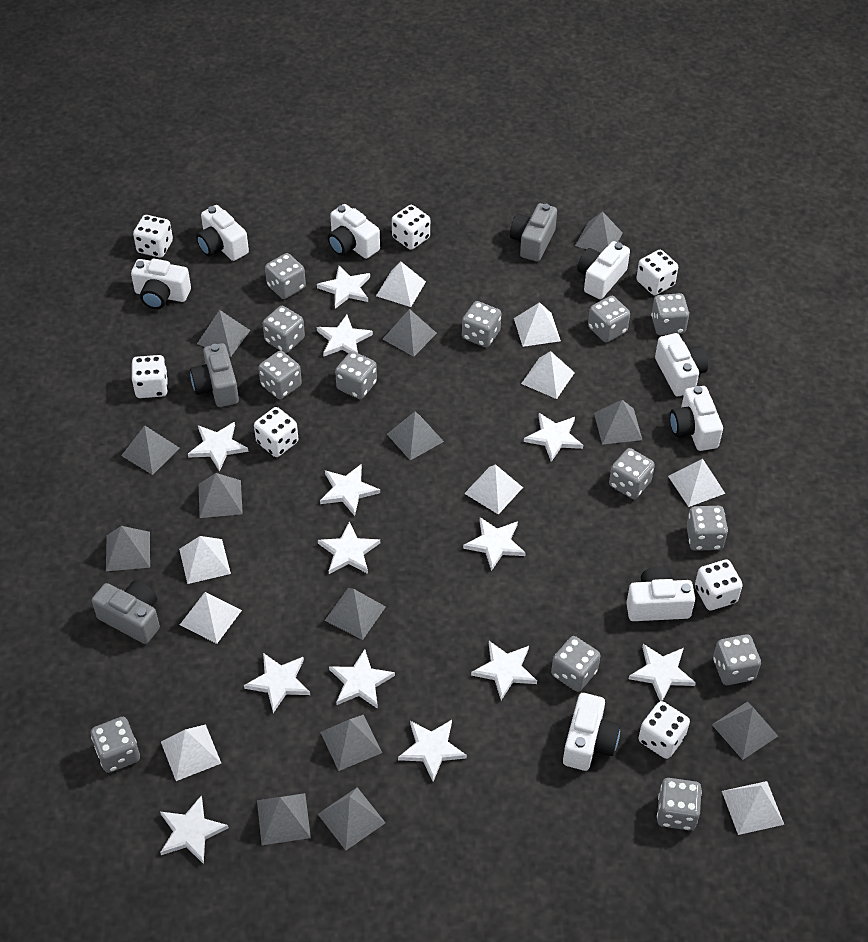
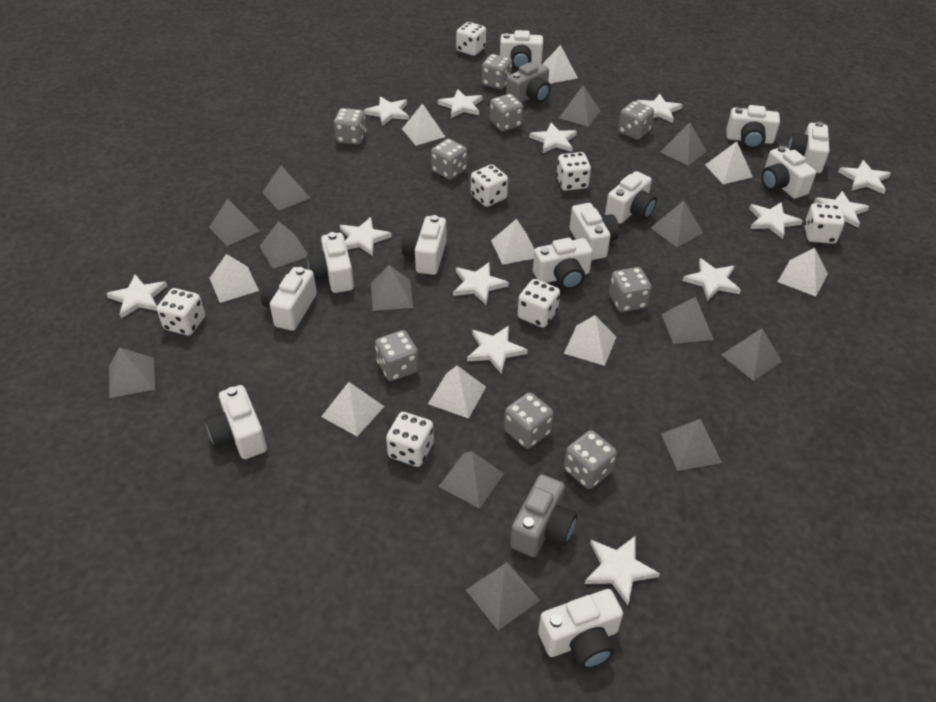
grey camera: 3 -> 2
grey dice: 13 -> 9
white camera: 8 -> 12

